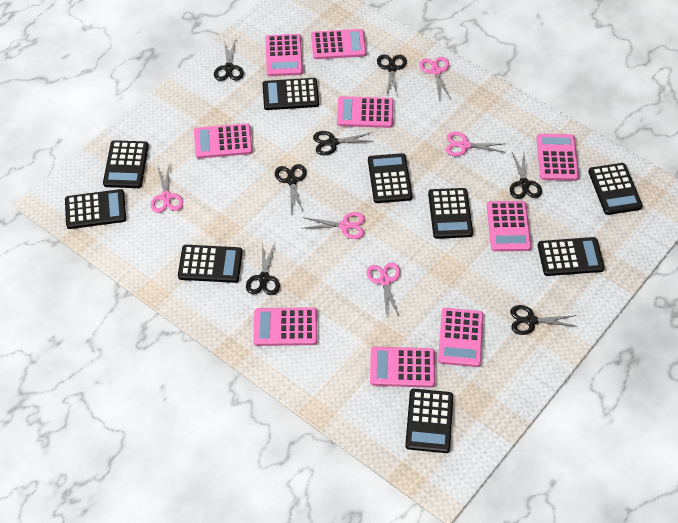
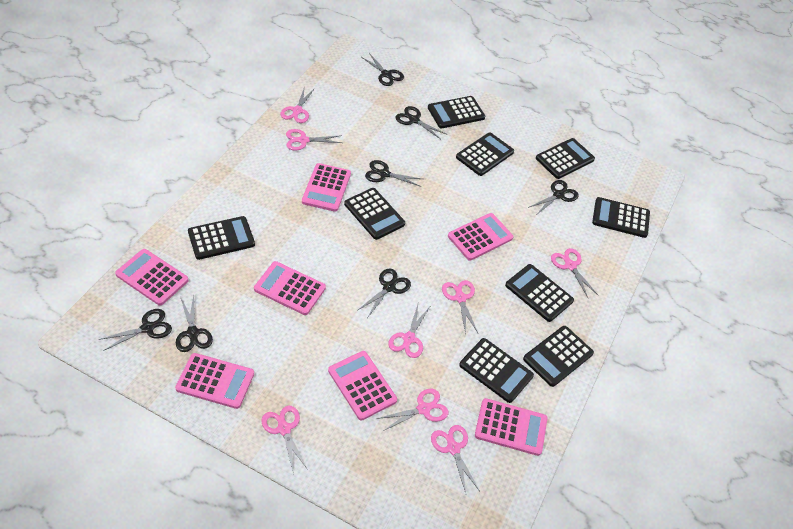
pink calculator: 9 -> 7
pink scissors: 5 -> 8

